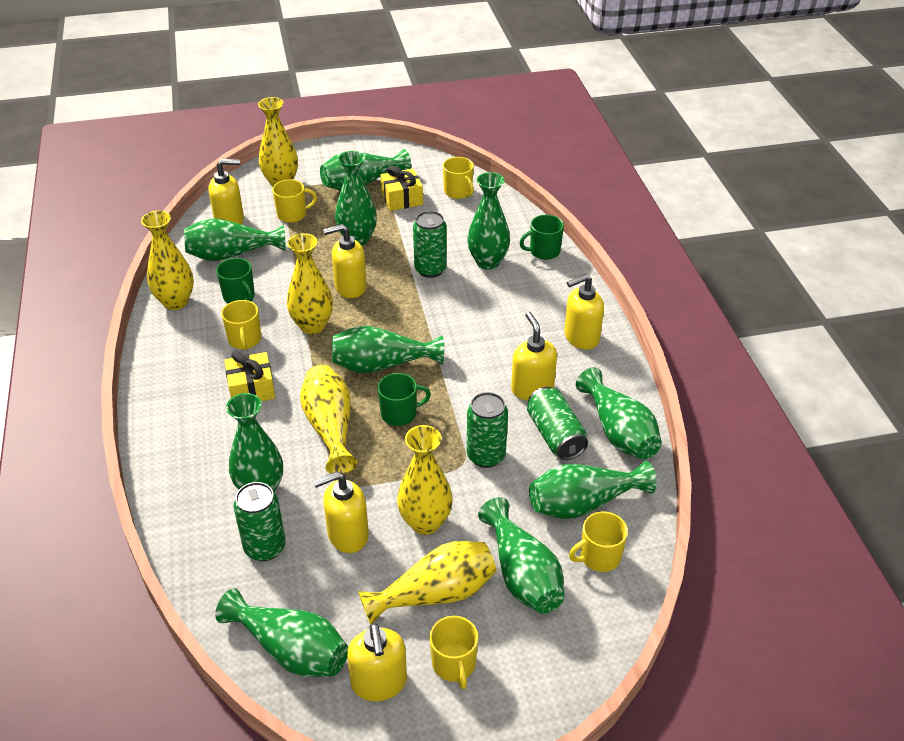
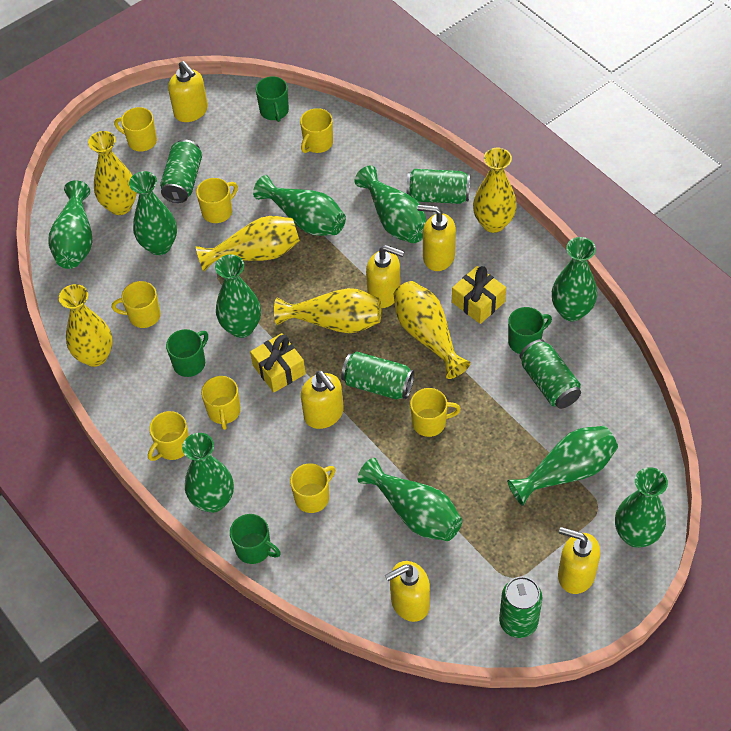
green can: 4 -> 5
green mug: 3 -> 4
yellow mug: 5 -> 8

